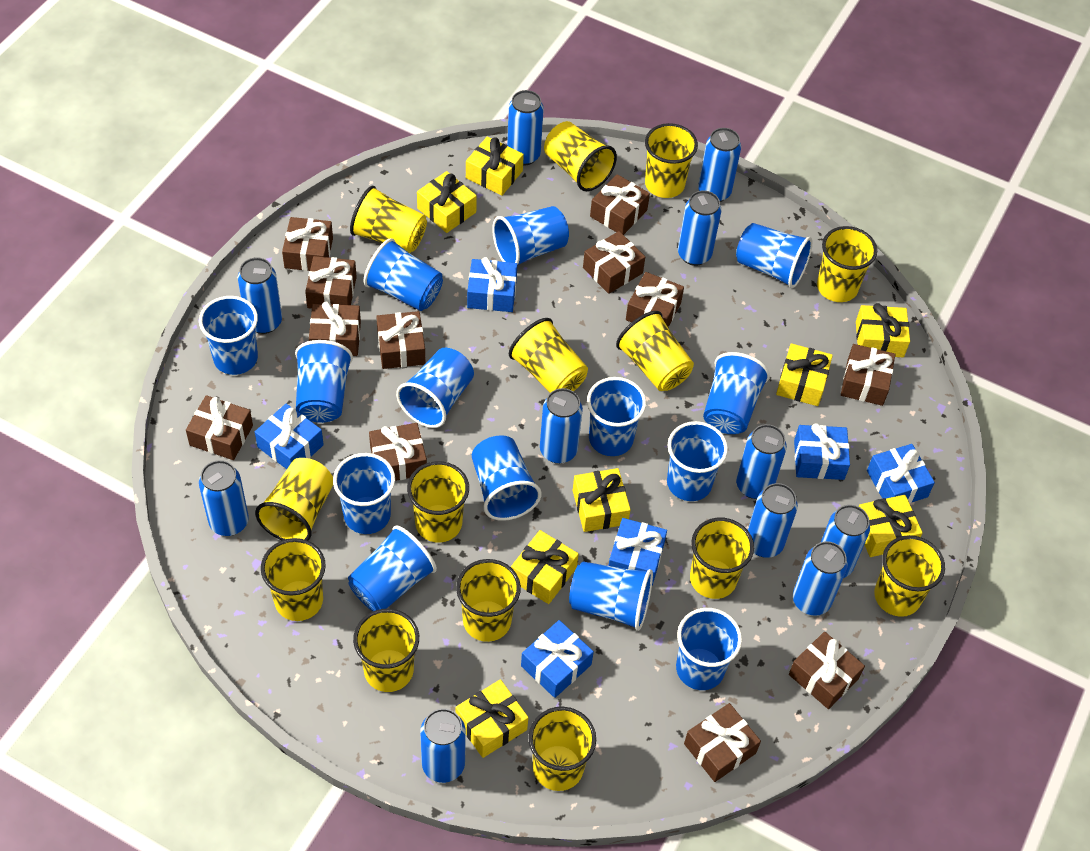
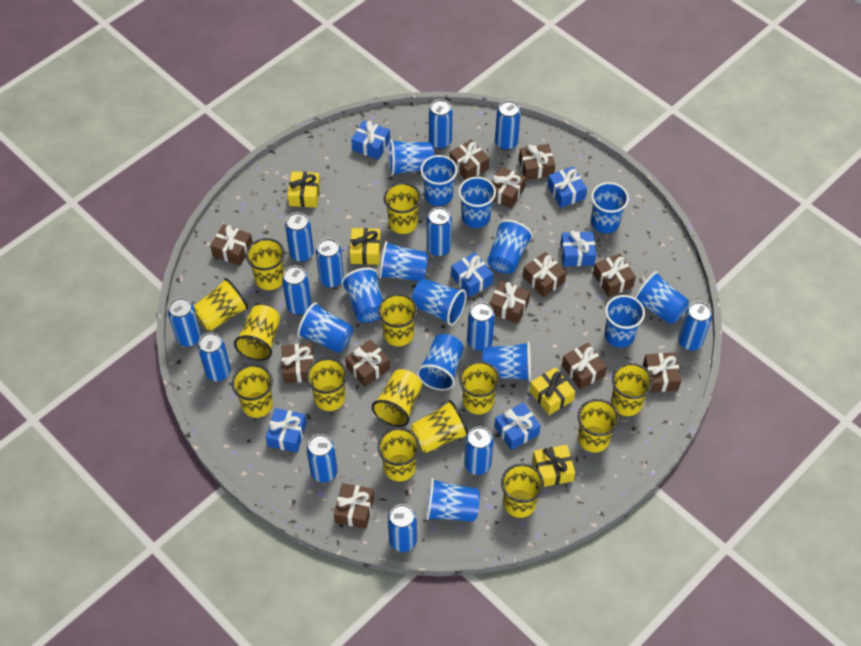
blue can: 11 -> 13
yellow gift: 8 -> 4

